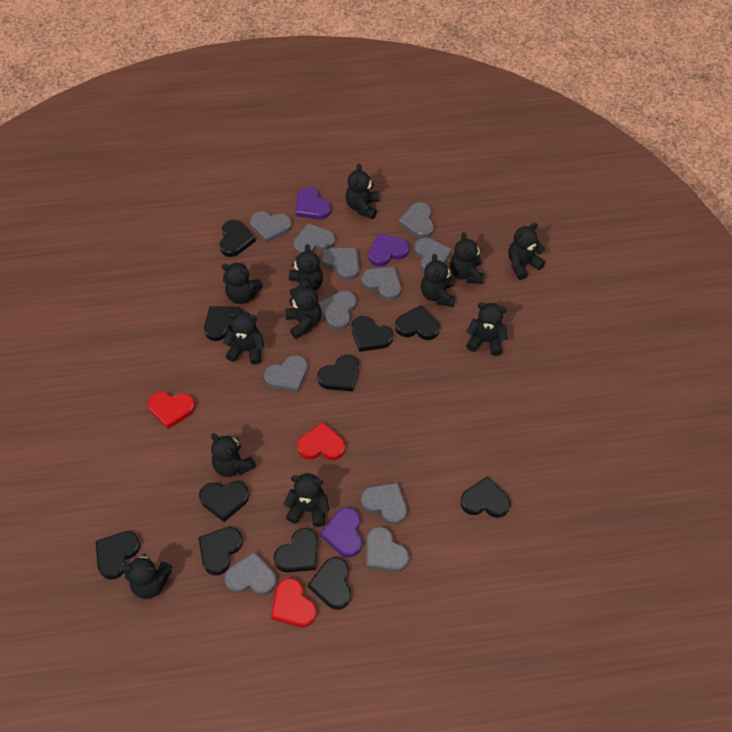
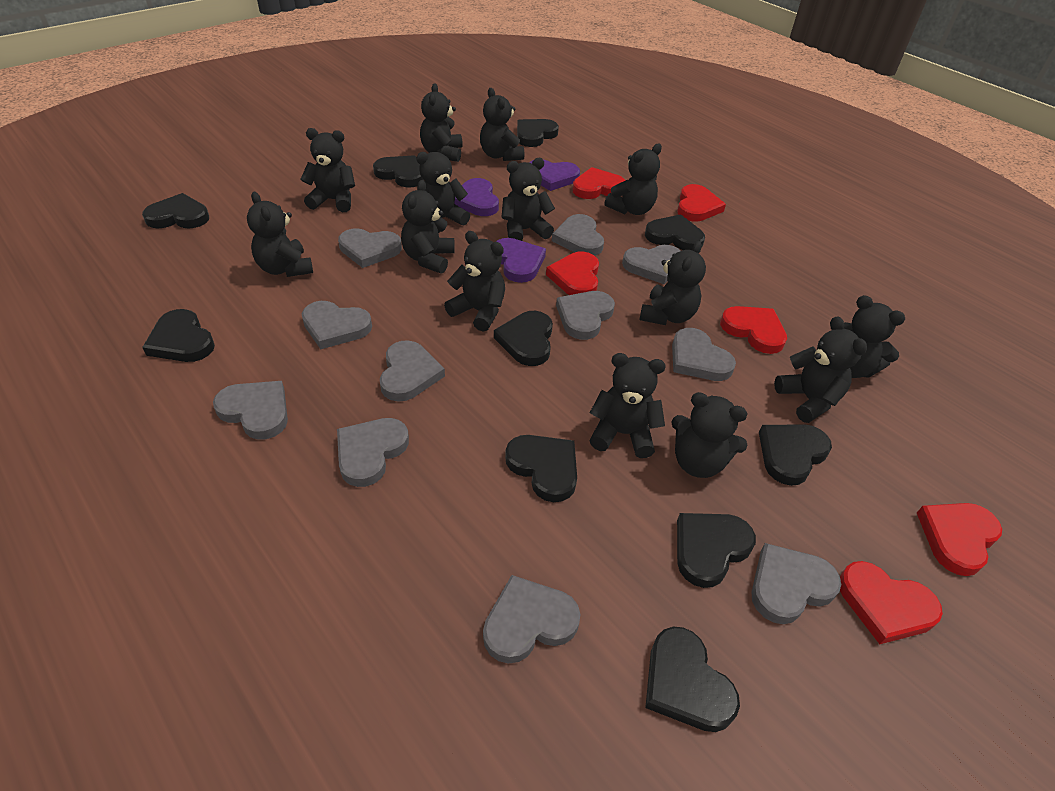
black heart: 11 -> 10
black teddy bear: 12 -> 14
red heart: 3 -> 6

